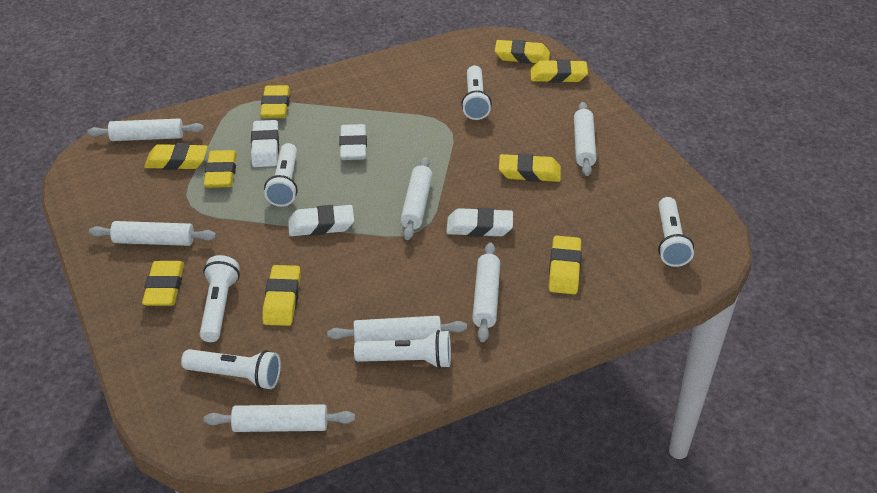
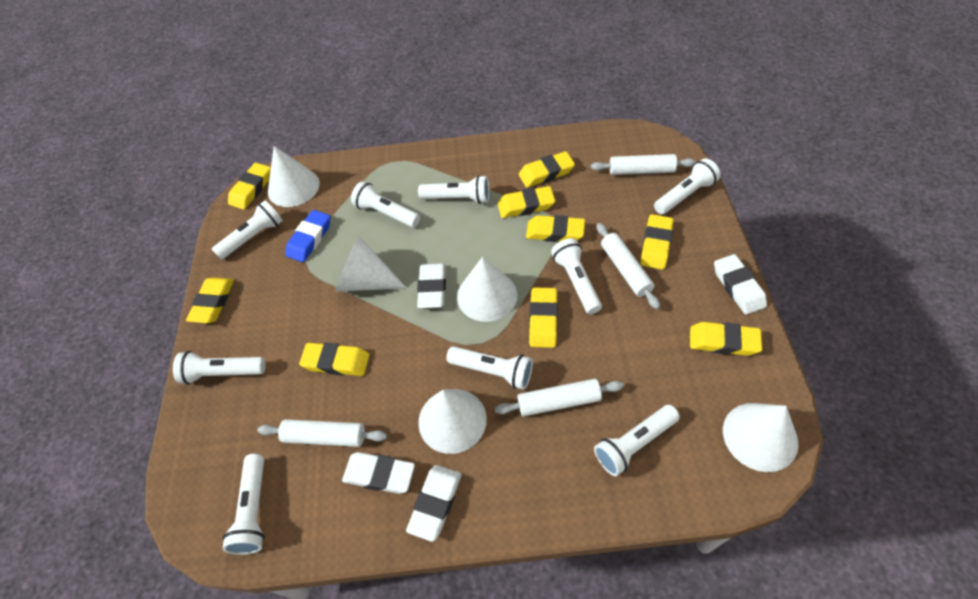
blue eraser: 0 -> 1
white cone: 0 -> 5
white flashlight: 6 -> 9
white rolling pin: 7 -> 4

